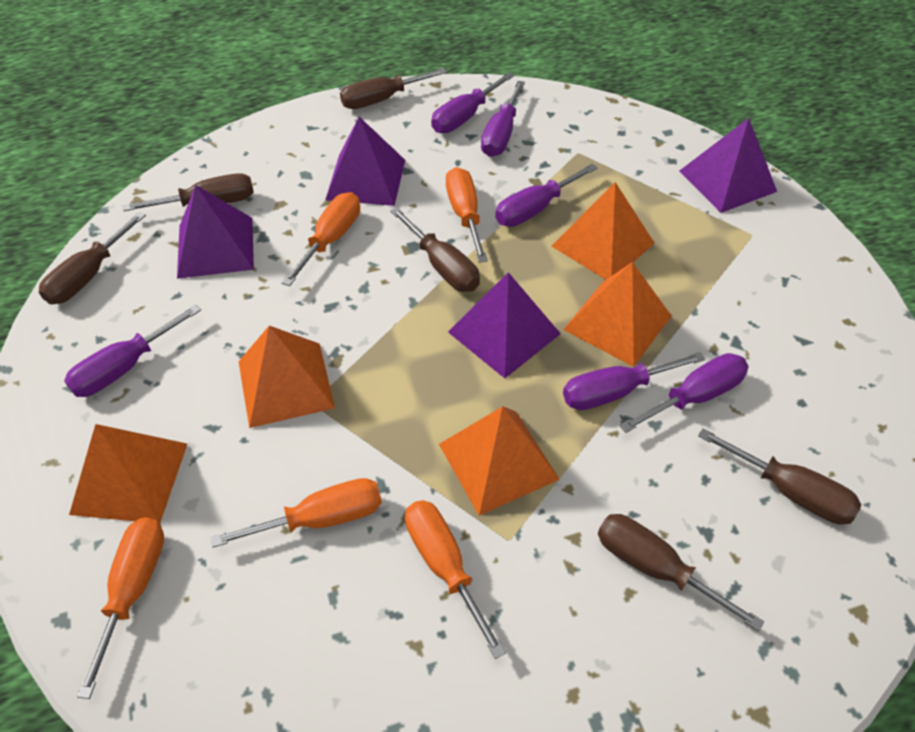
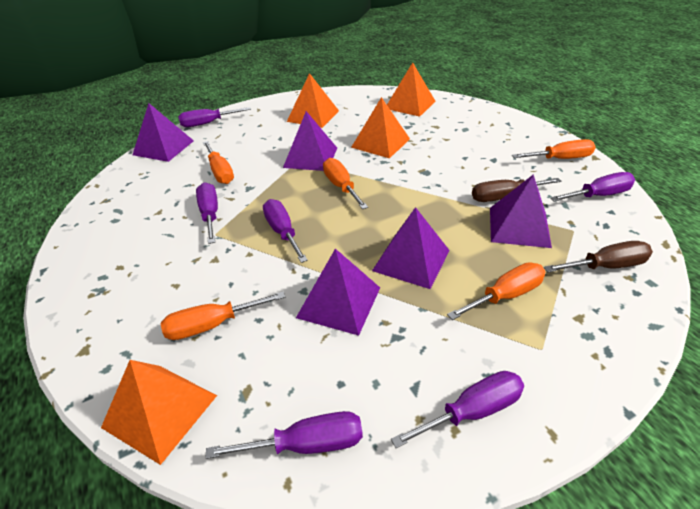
brown screwdriver: 6 -> 2
orange pyramid: 5 -> 4
purple pyramid: 4 -> 5

